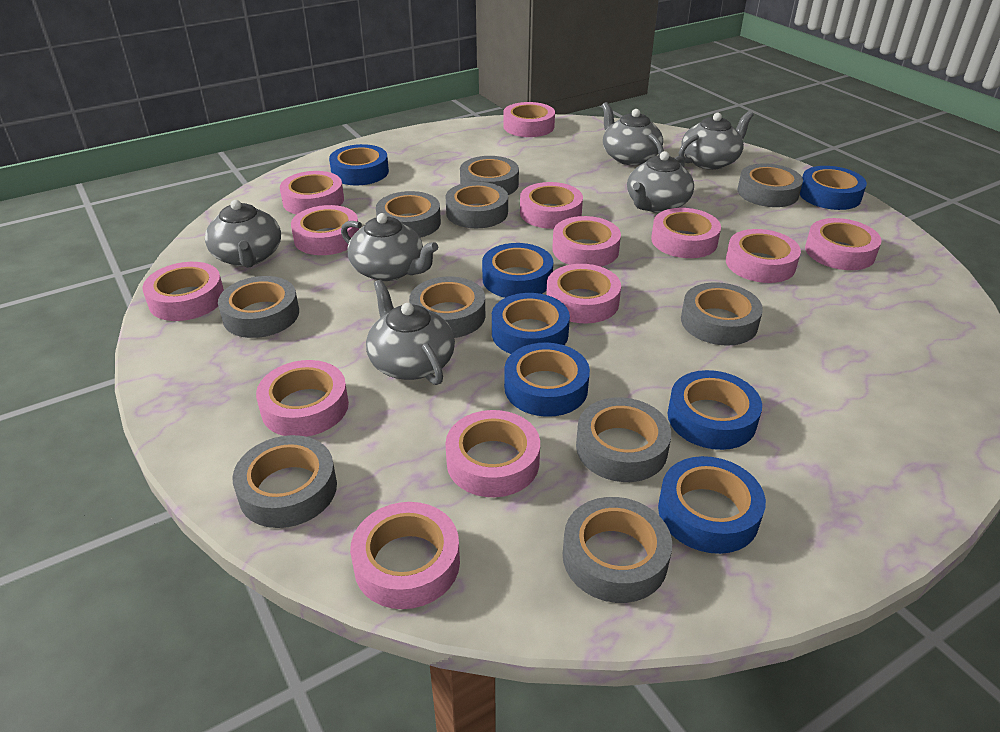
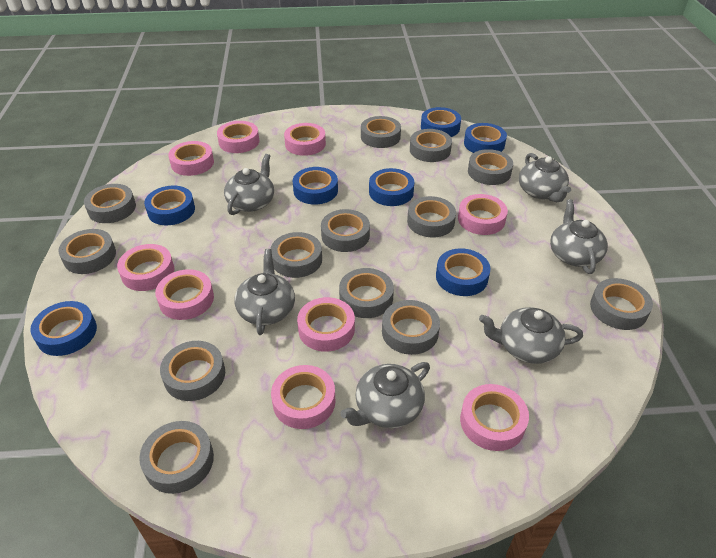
grey tape: 10 -> 13
pink tape: 13 -> 9

